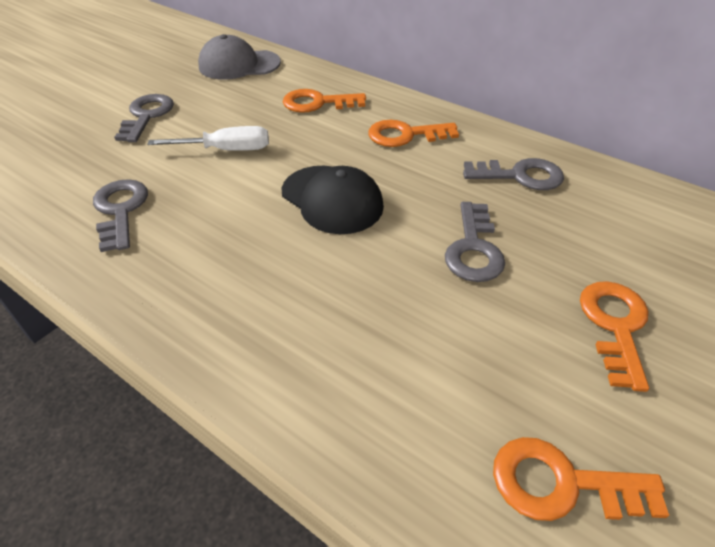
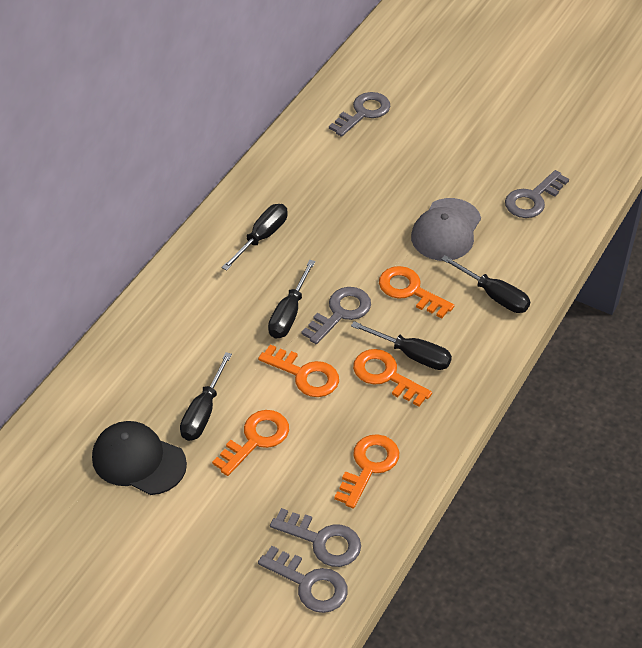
black screwdriver: 0 -> 5
grey key: 4 -> 5
orange key: 4 -> 5
white screwdriver: 1 -> 0

